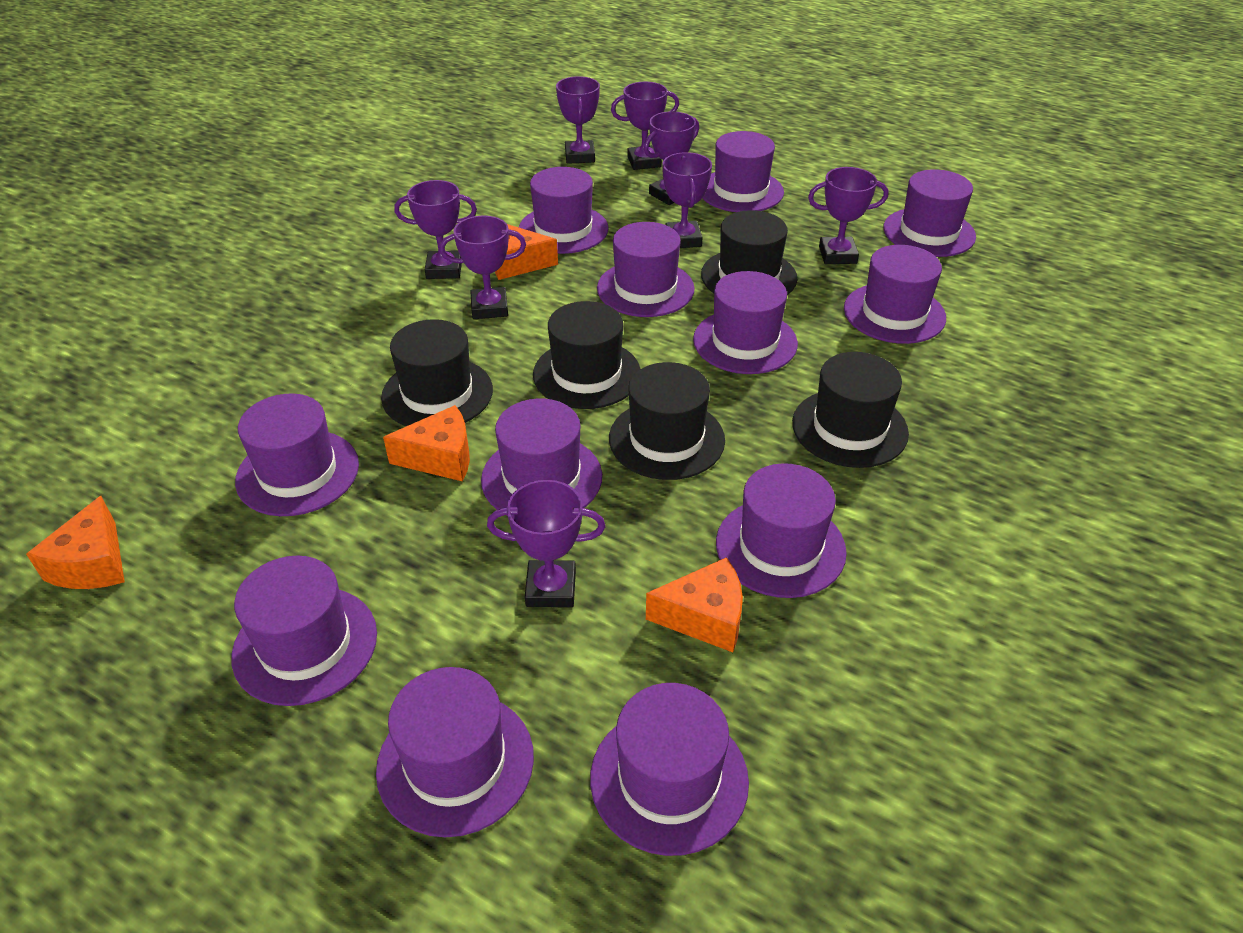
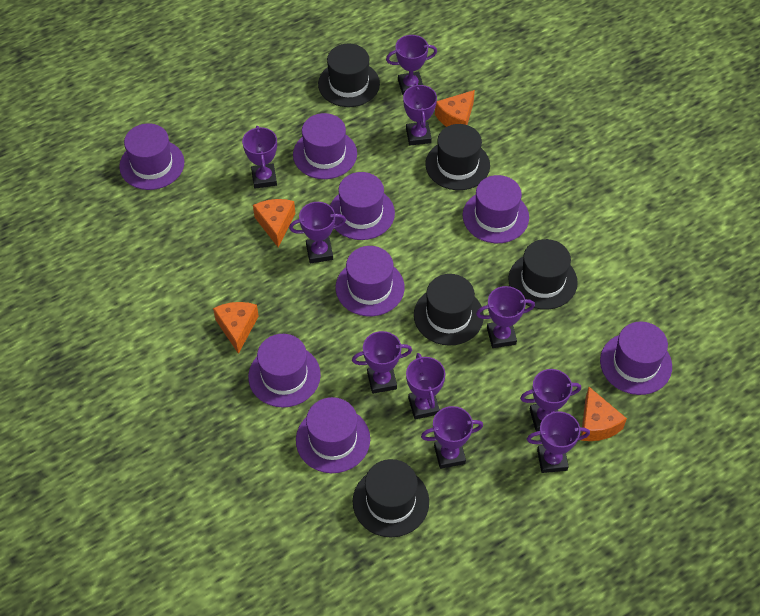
purple hat: 12 -> 8
purple trophy: 8 -> 10

